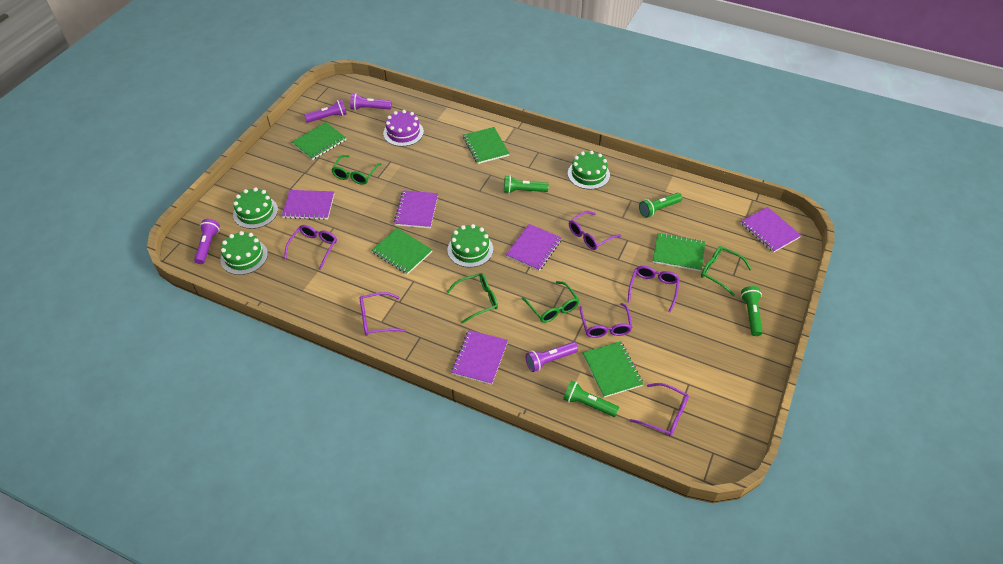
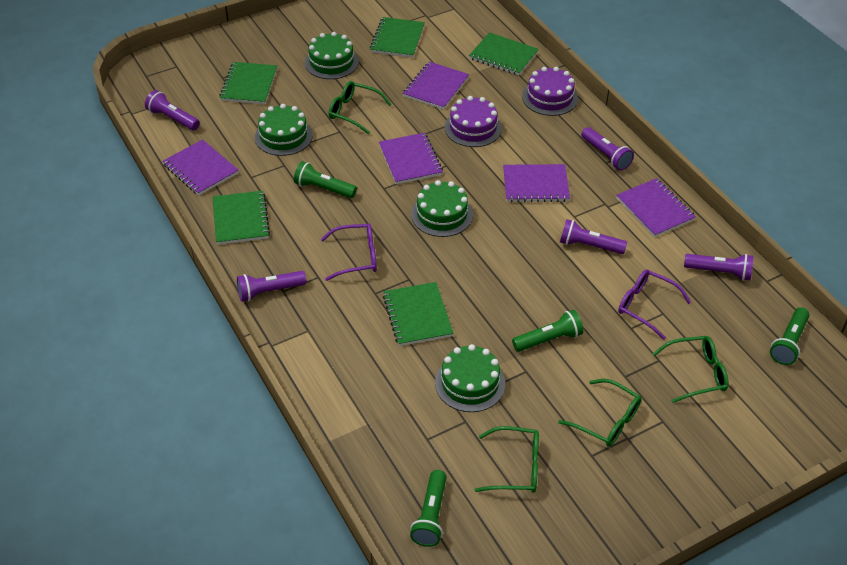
purple cake: 1 -> 2
purple flashlight: 4 -> 5
purple glasses: 6 -> 2

